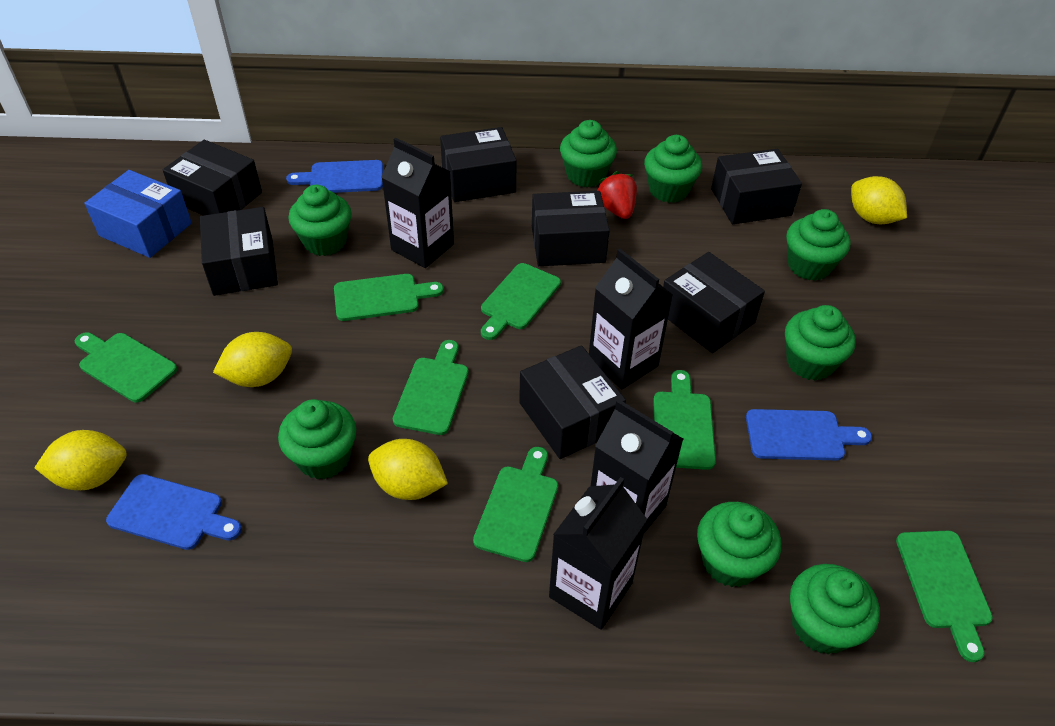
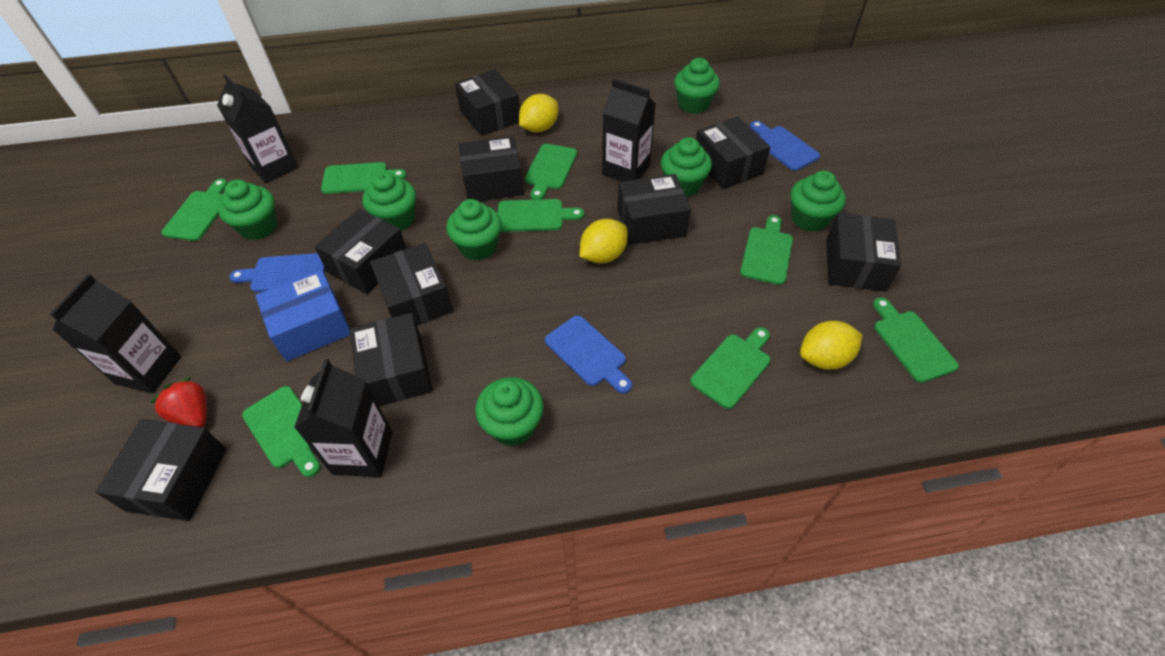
black box: 7 -> 9
green cupcake: 8 -> 7
green cutting board: 7 -> 8
yellow lemon: 4 -> 3

